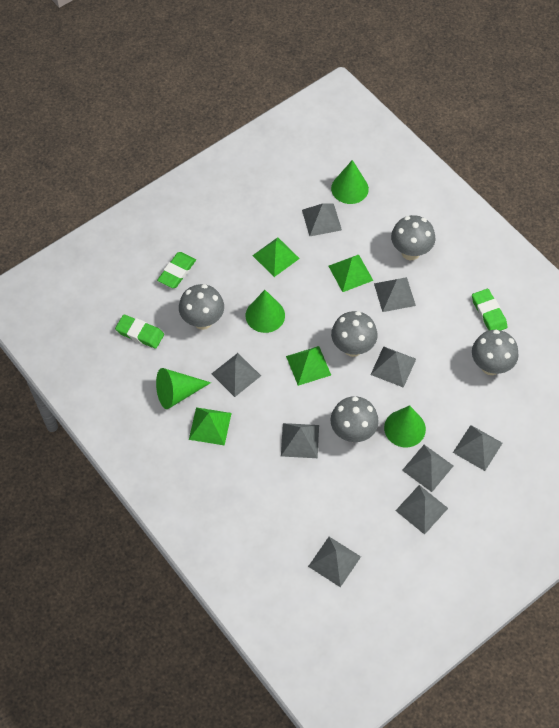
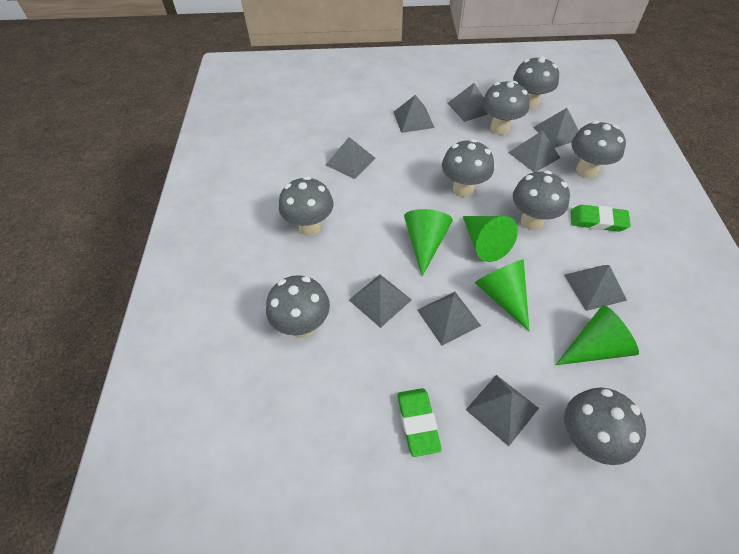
green eraser: 3 -> 2
green pyramid: 4 -> 0
grey mushroom: 5 -> 8

